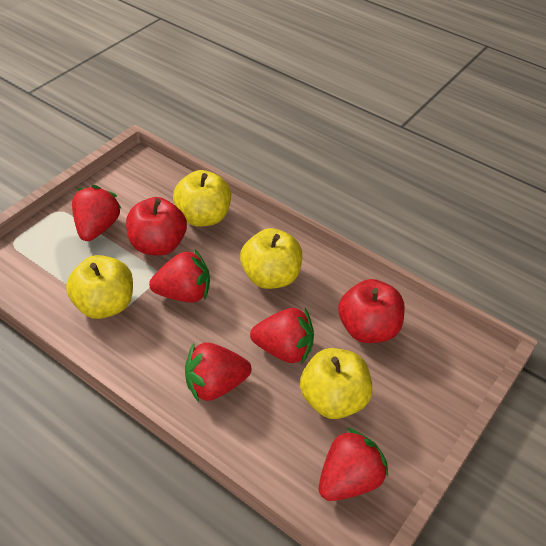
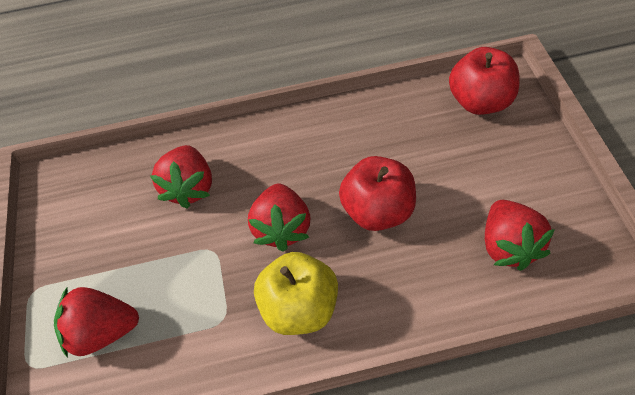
red strawberry: 5 -> 4
yellow apple: 4 -> 1

